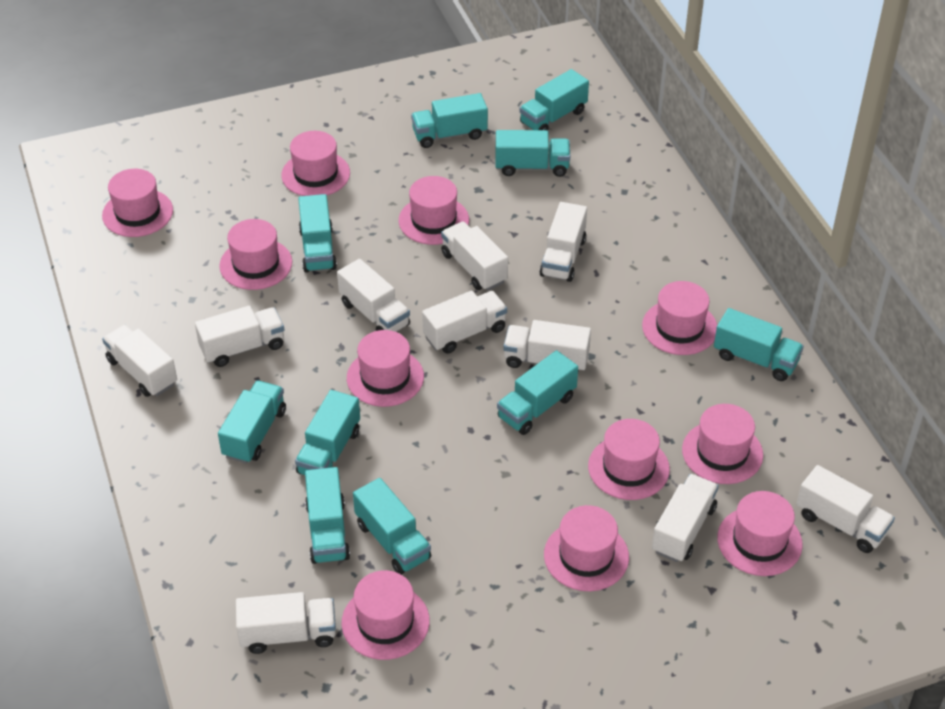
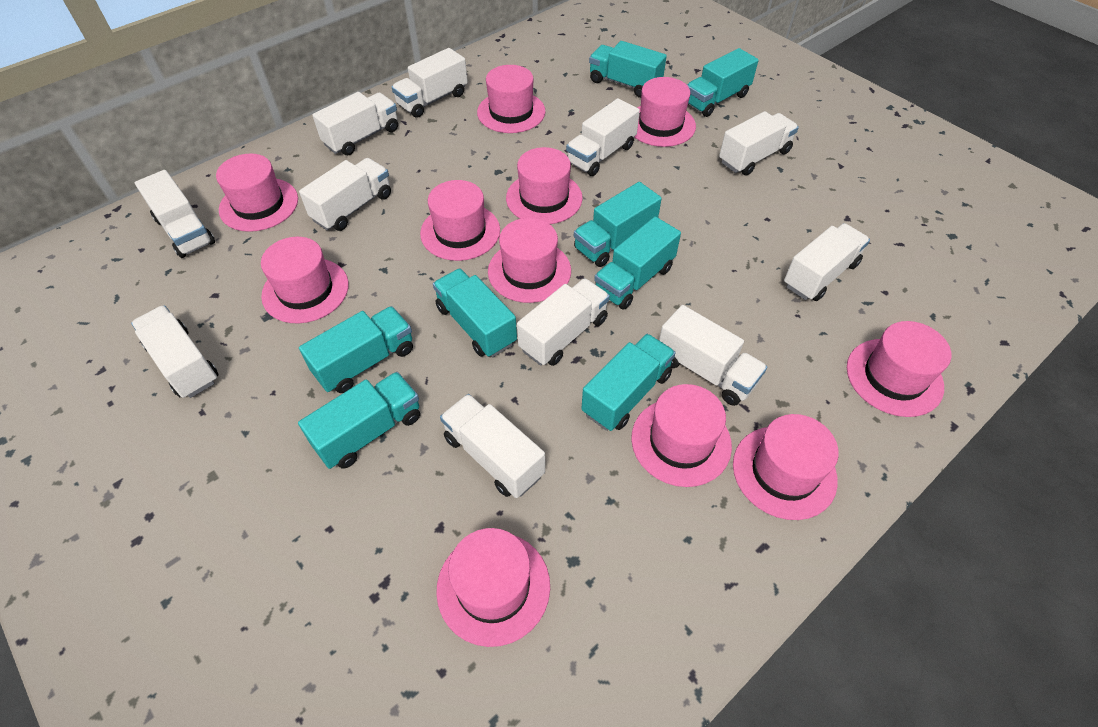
turquoise truck: 10 -> 8
white truck: 10 -> 11

